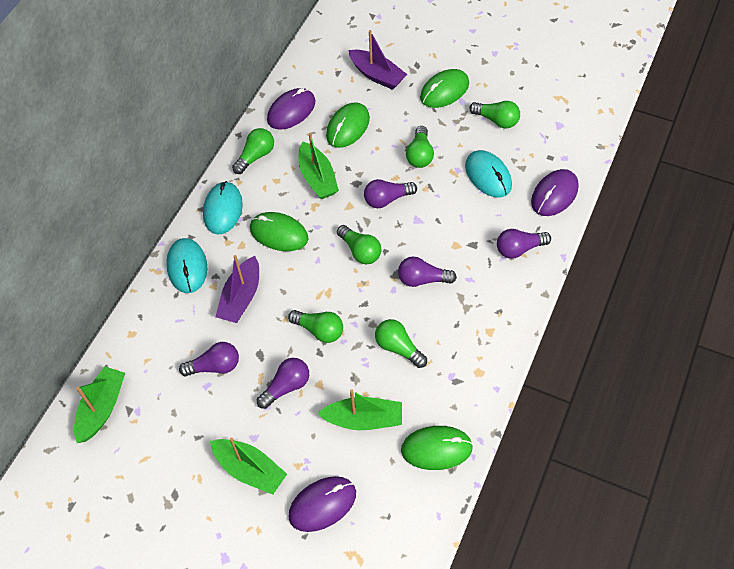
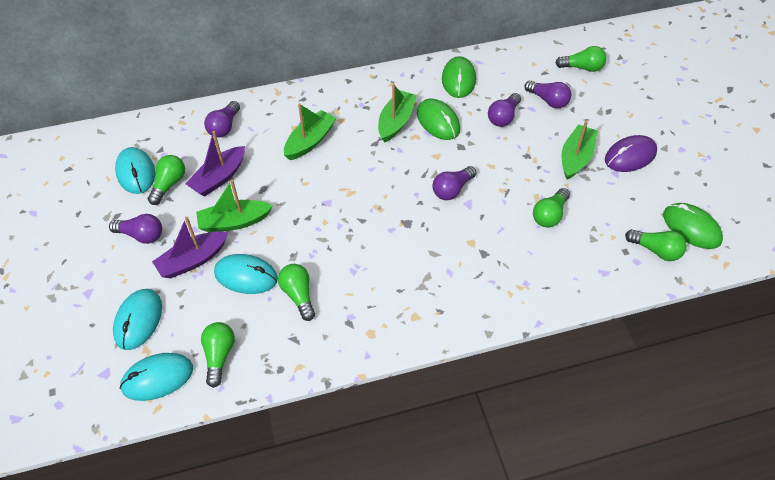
green mouse: 4 -> 3
purple mouse: 3 -> 1
turquoise mouse: 3 -> 4

